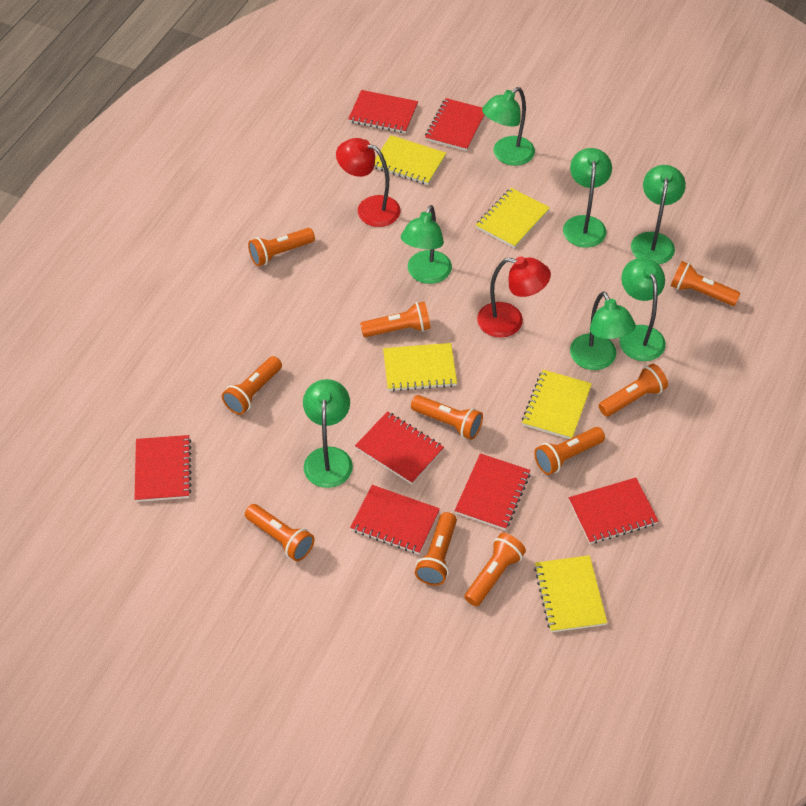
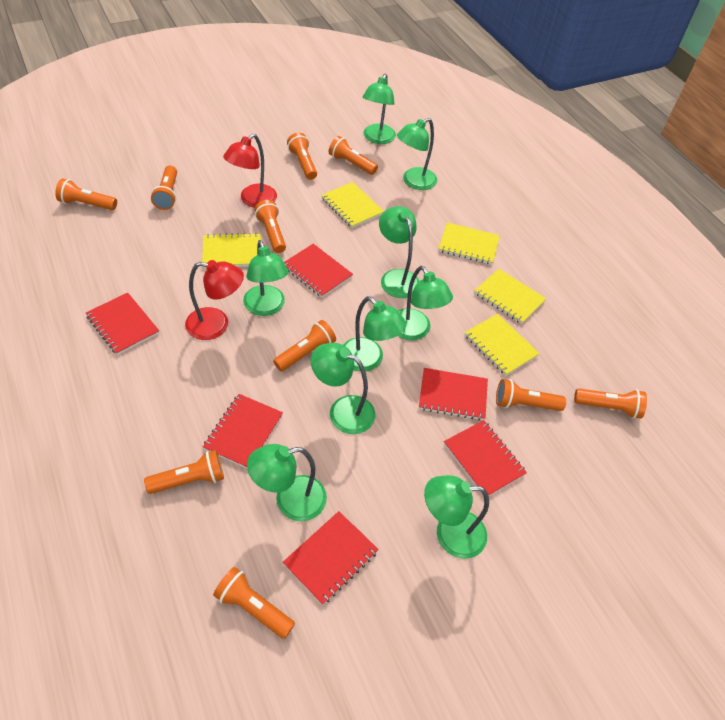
green lamp: 7 -> 9
red notebook: 7 -> 6

